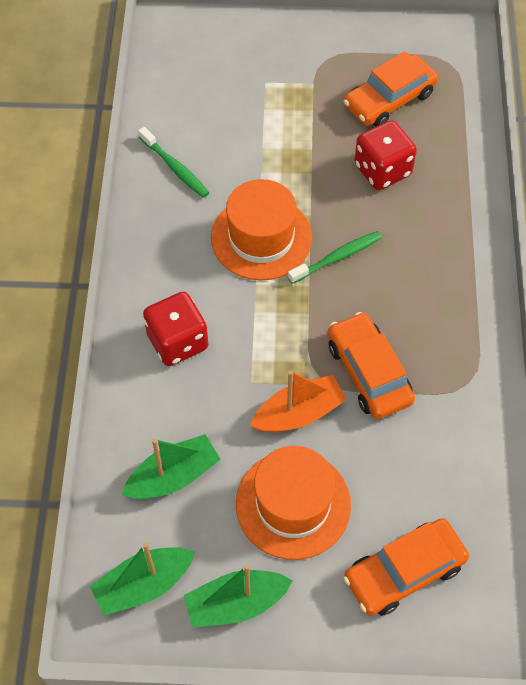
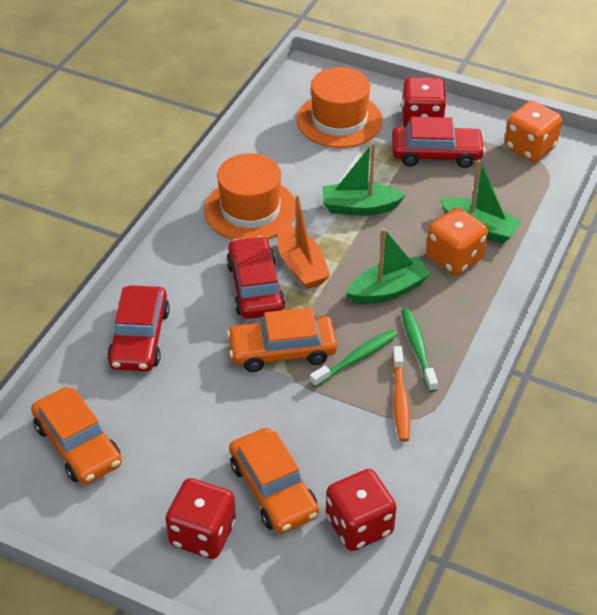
orange dice: 0 -> 2
orange toothbrush: 0 -> 1
red car: 0 -> 3
red dice: 2 -> 3

